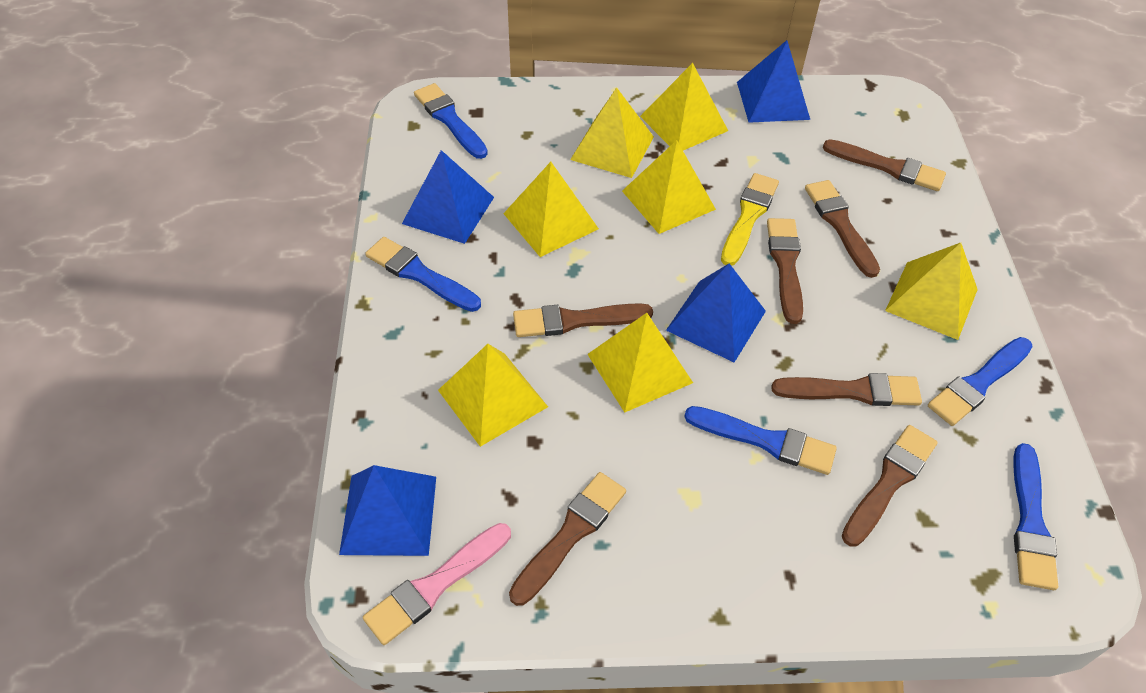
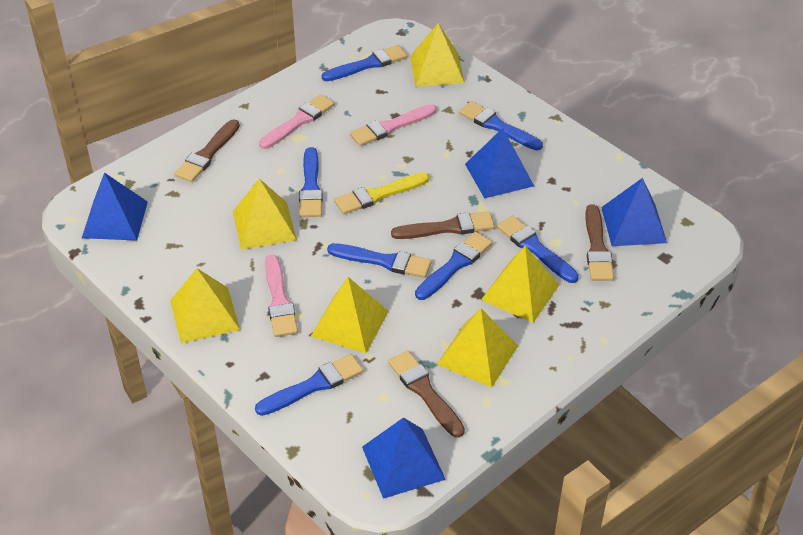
blue brush: 5 -> 7
brown brush: 7 -> 4
pink brush: 1 -> 3
yellow pyramid: 7 -> 6

